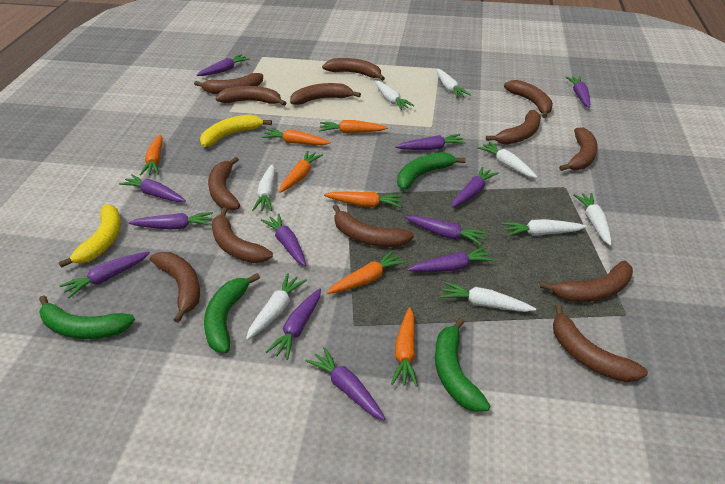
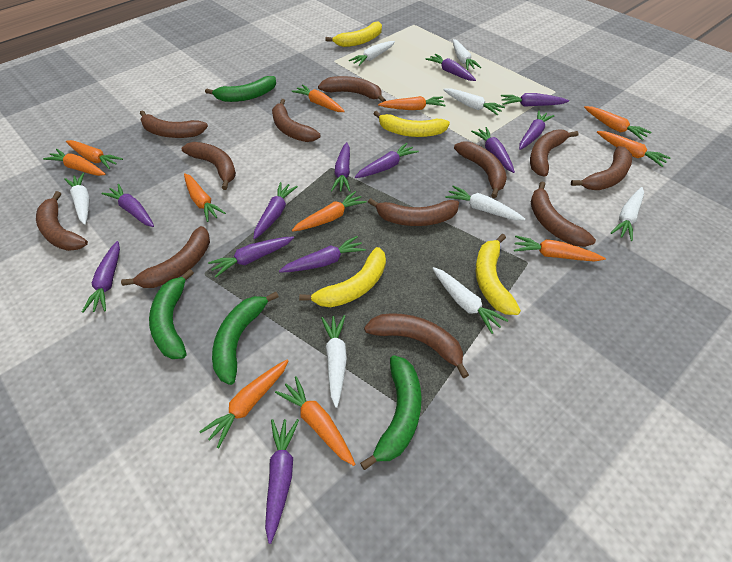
brown banana: 13 -> 12
orange carrot: 7 -> 11
yellow banana: 2 -> 4

